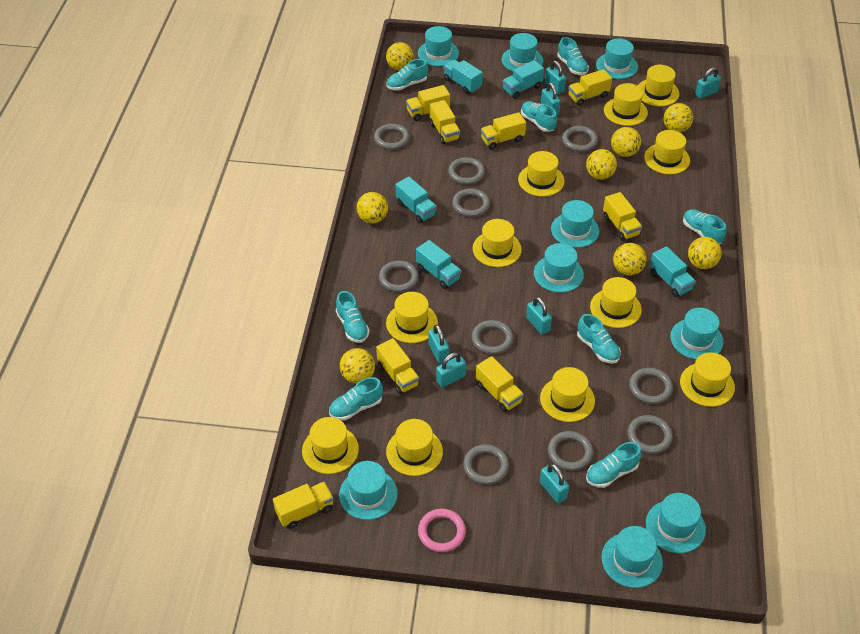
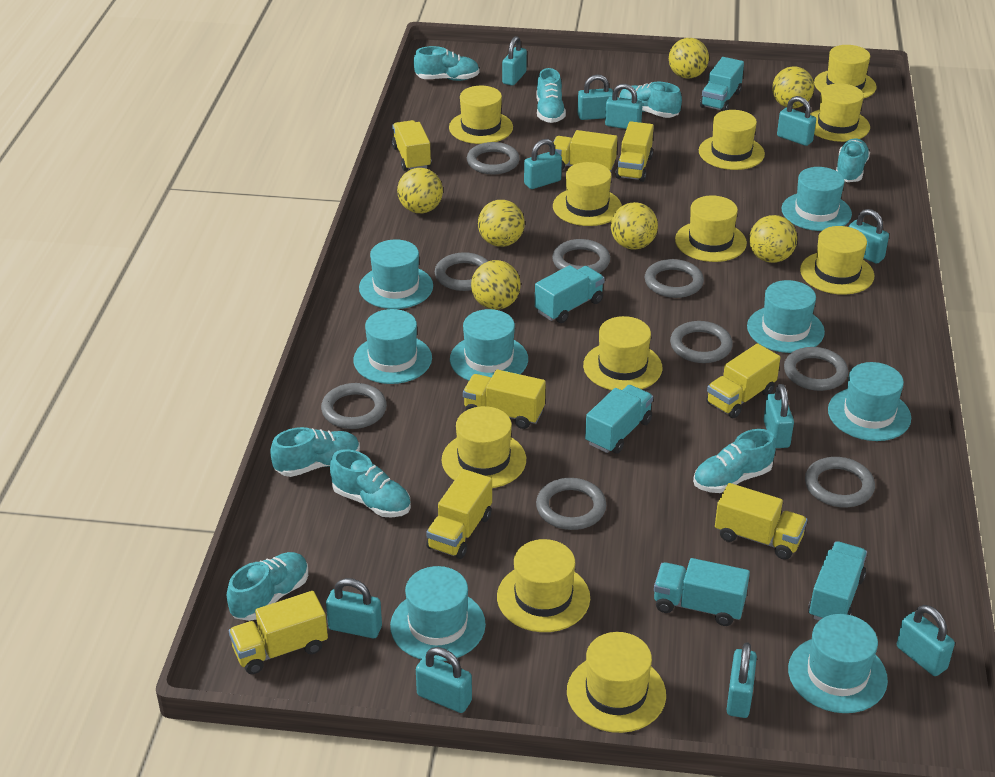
grey ring: 10 -> 9
pink ring: 1 -> 0
turquoise hat: 9 -> 8
turquoise padlock: 7 -> 11
yellow ball: 8 -> 7

